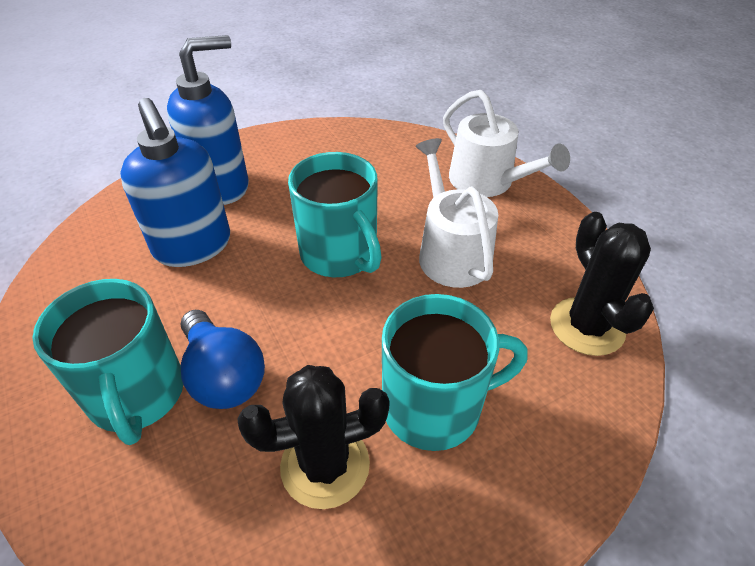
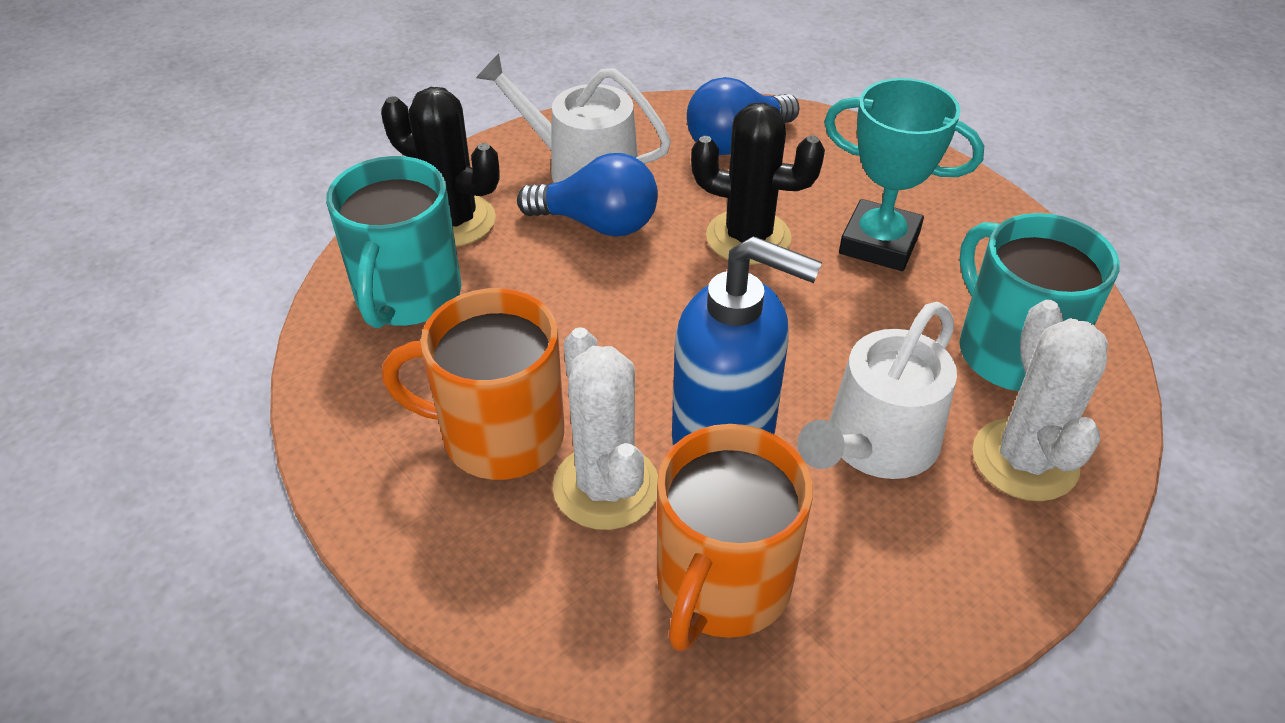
blue light bulb: 1 -> 2
blue soap dispenser: 2 -> 1
orange mug: 0 -> 2
turquoise mug: 3 -> 2
turquoise trophy: 0 -> 1
white cactus: 0 -> 2

